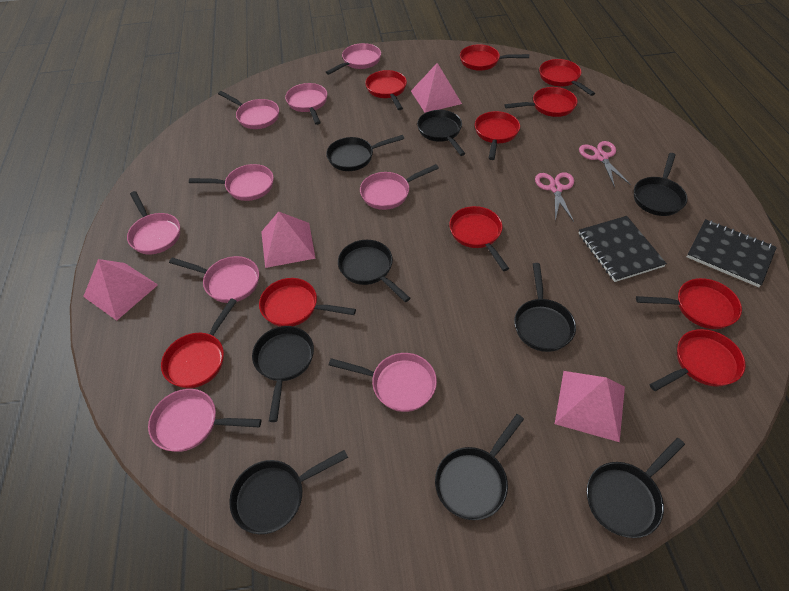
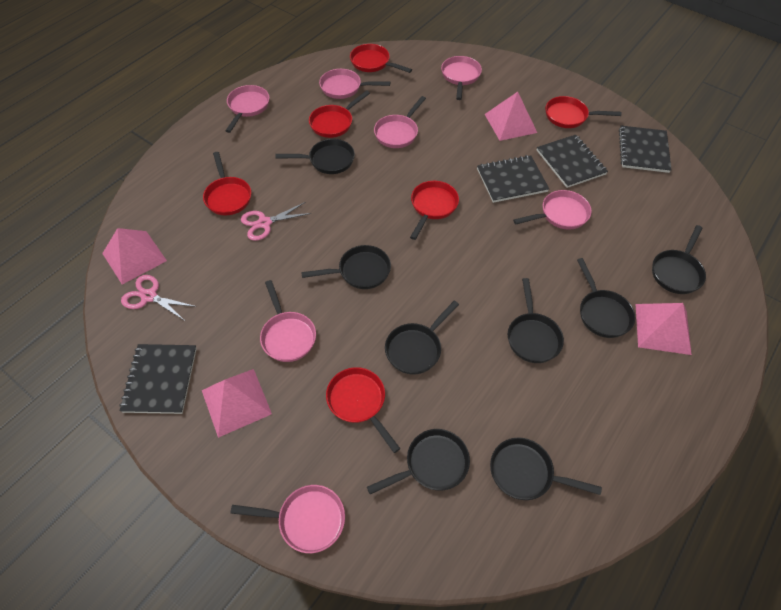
black notebook: 2 -> 4
black pan: 9 -> 8
pink pan: 9 -> 7
red pan: 10 -> 6

